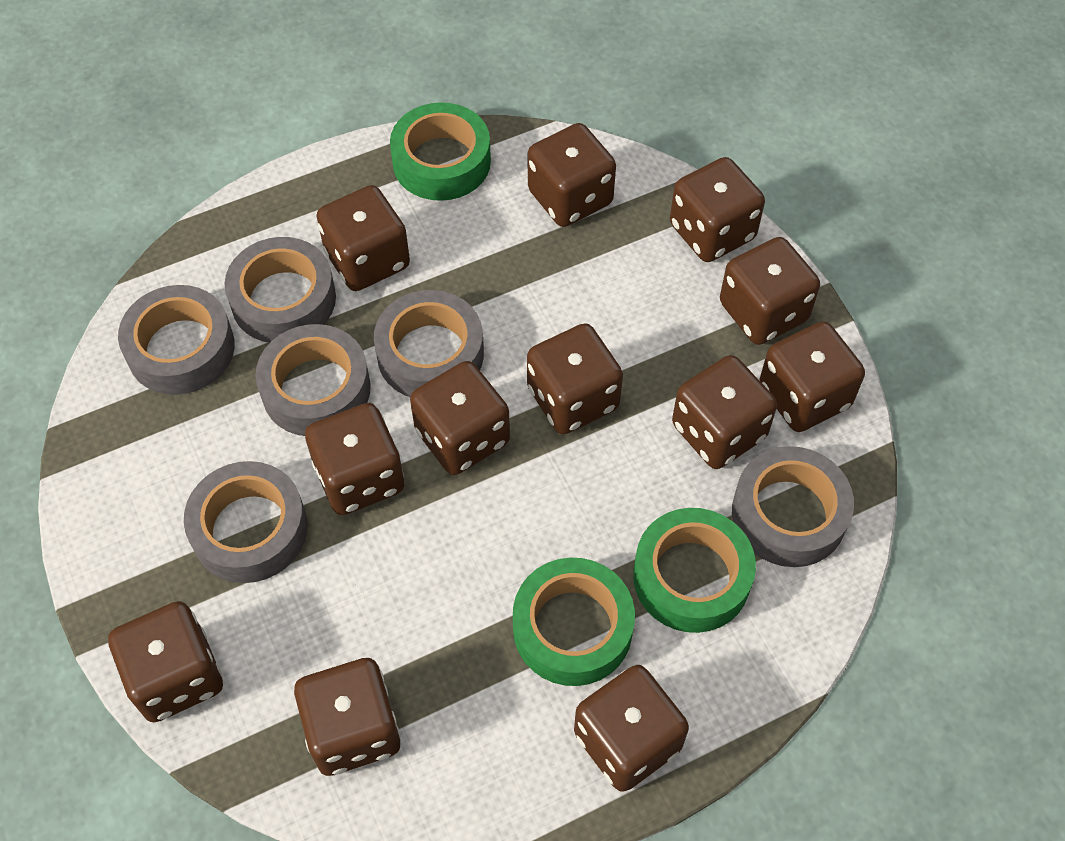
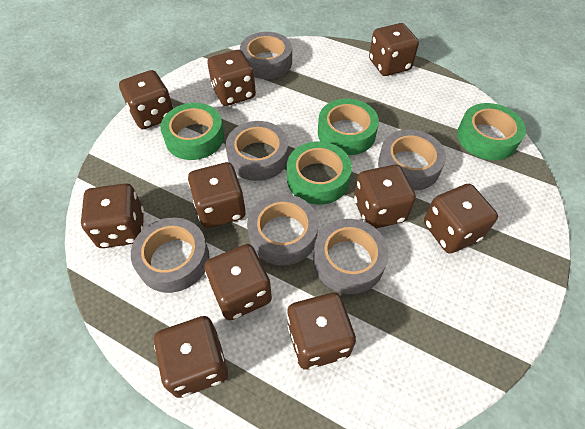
brown dice: 12 -> 10
green tape: 3 -> 4

